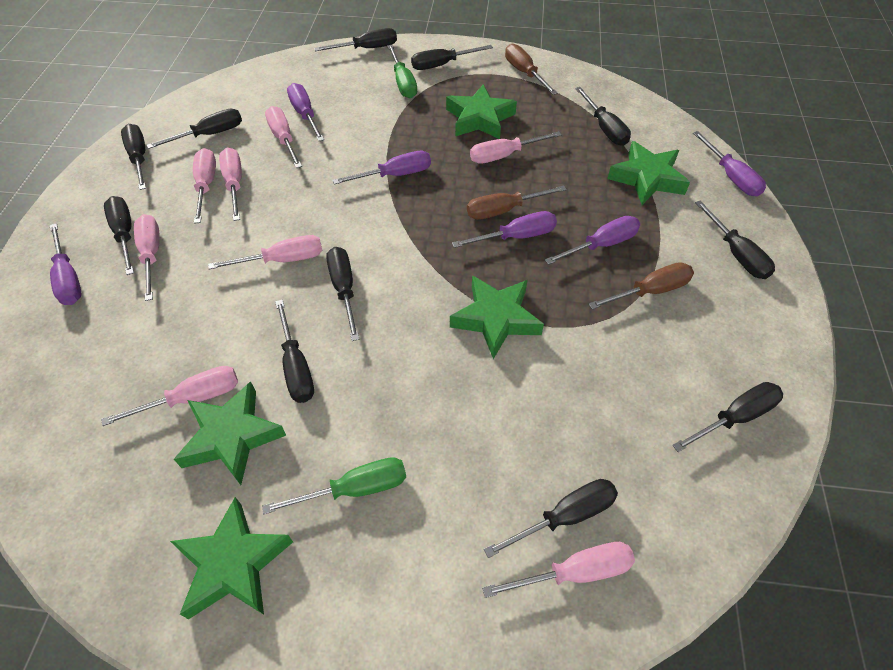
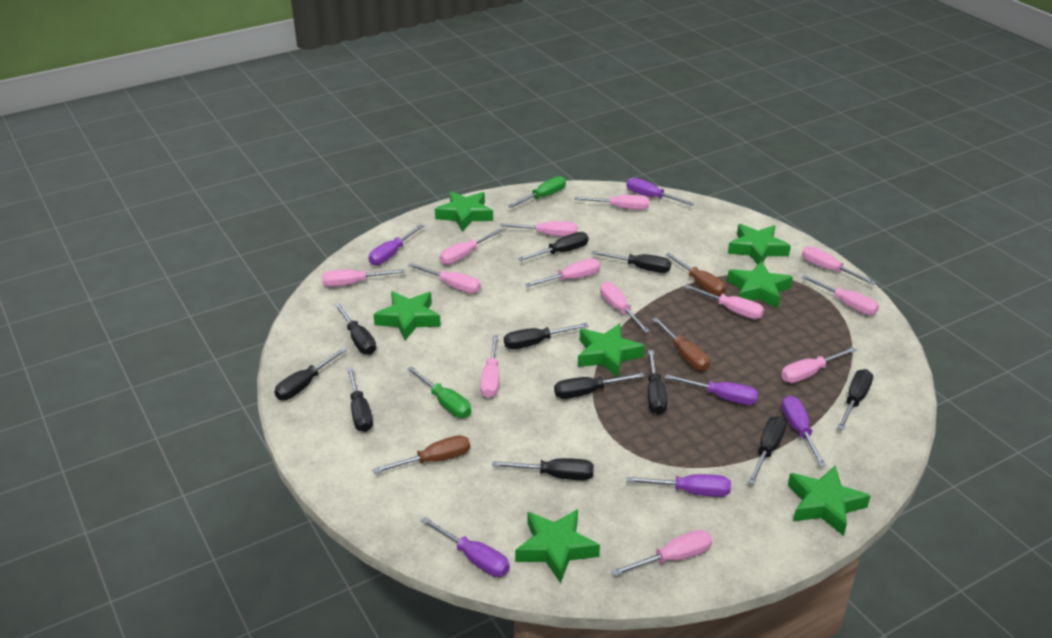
green star: 5 -> 7
pink screwdriver: 8 -> 13

